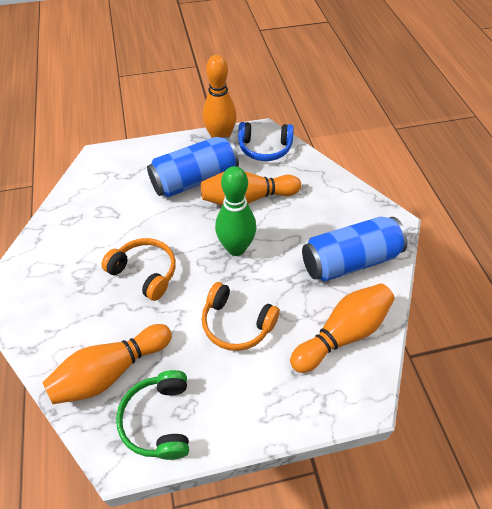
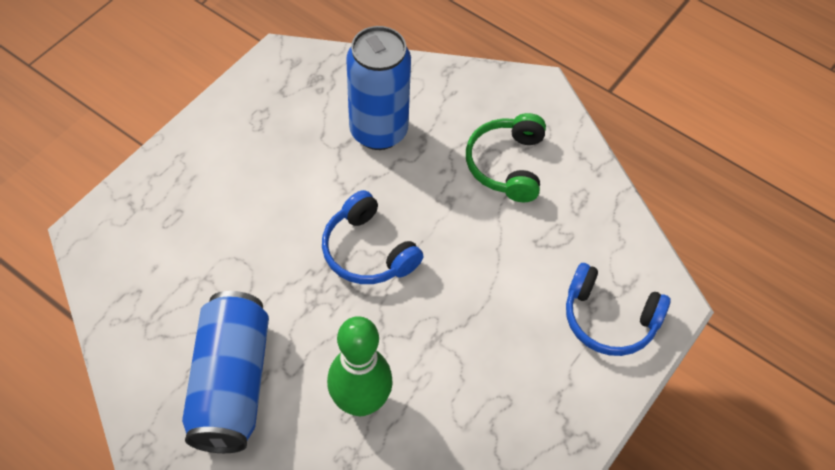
blue headphones: 1 -> 2
orange bowling pin: 4 -> 0
orange headphones: 2 -> 0

